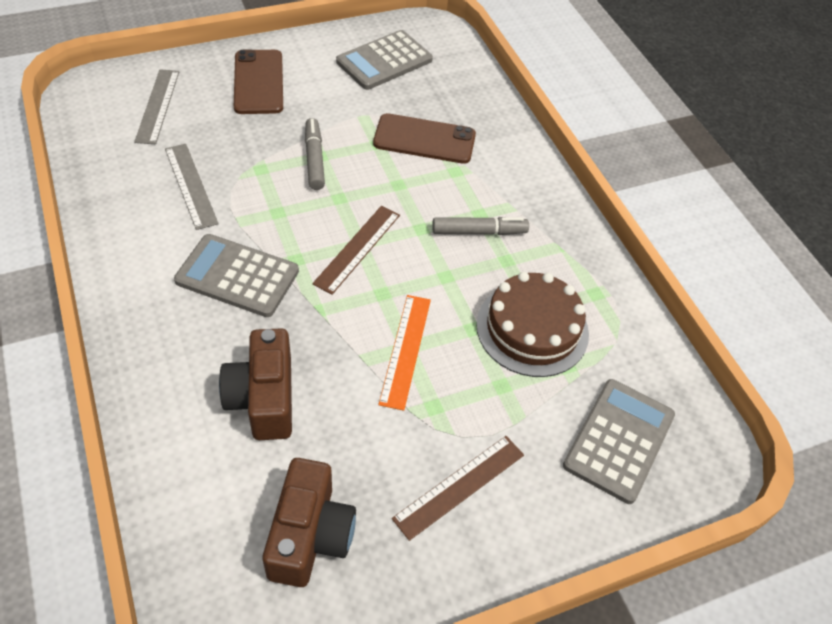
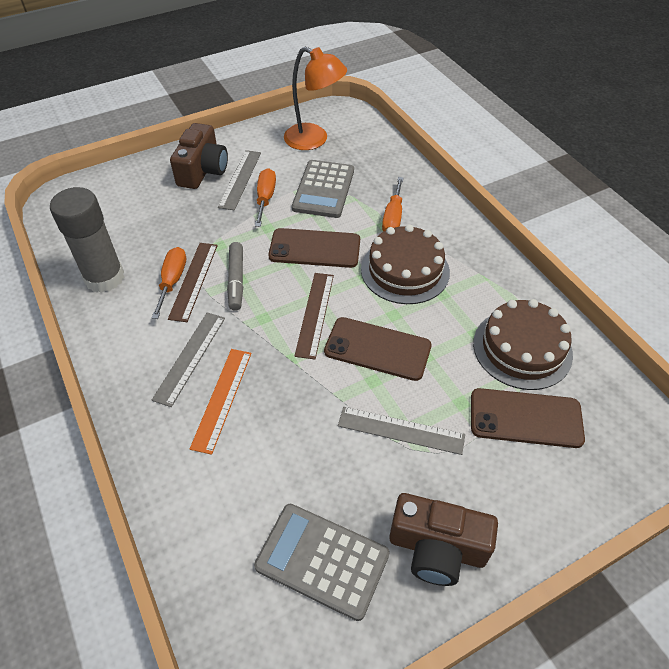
brown cake: 1 -> 2
brown phone: 2 -> 3
grey calculator: 3 -> 2
grey glue stick: 0 -> 1
grey marker: 2 -> 1
grey ruler: 2 -> 3
orange lamp: 0 -> 1
orange screwdriver: 0 -> 3

